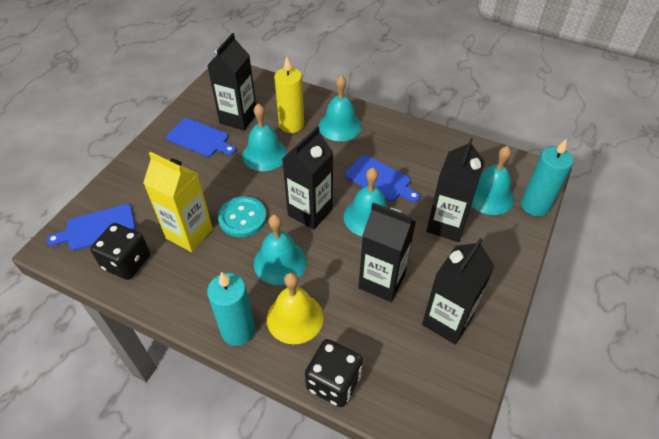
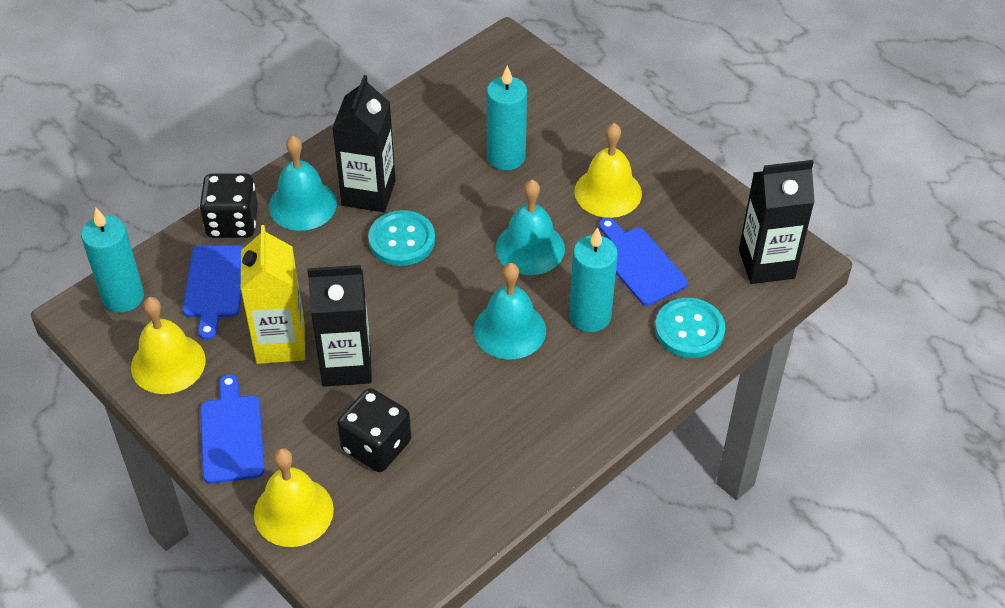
black carton: 5 -> 3
turquoise bell: 5 -> 3
turquoise button: 1 -> 2
turquoise candle: 2 -> 3
yellow bell: 1 -> 3
yellow candle: 1 -> 0

